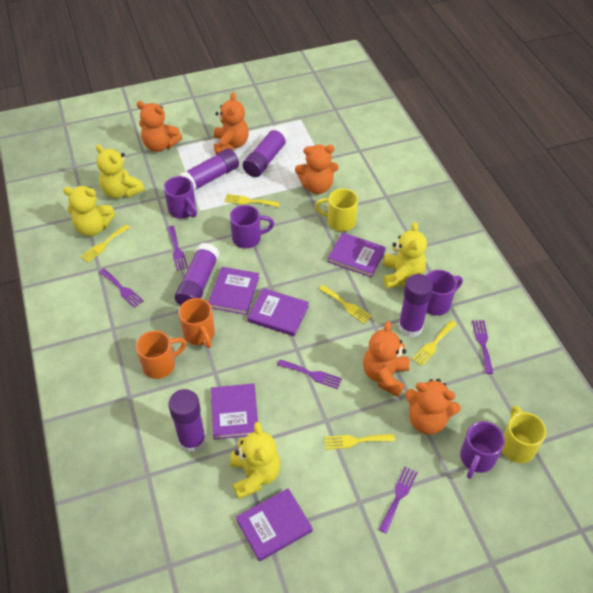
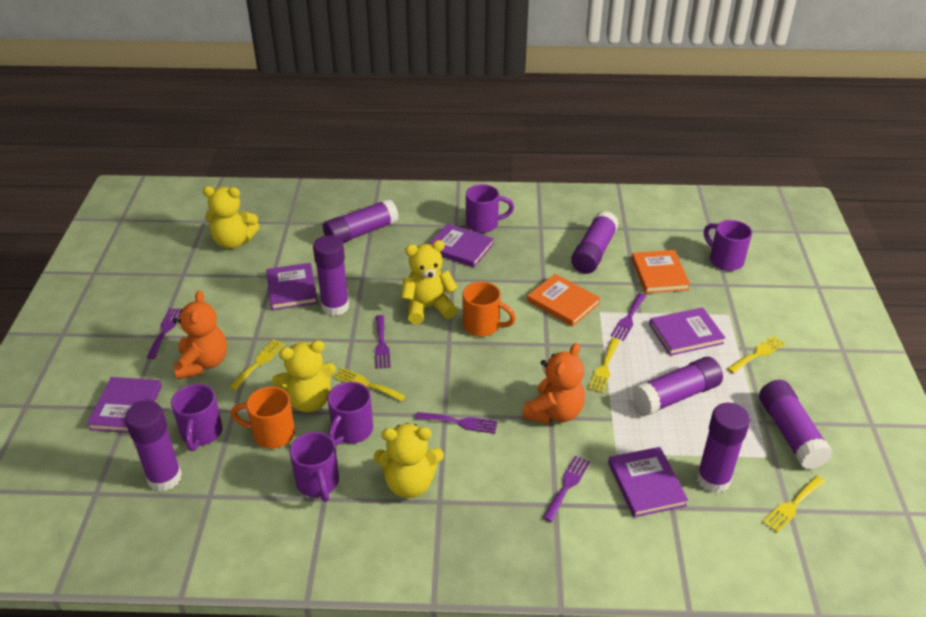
orange book: 0 -> 2
orange teddy bear: 5 -> 2
purple glue stick: 5 -> 7
purple mug: 4 -> 5
yellow mug: 2 -> 0

